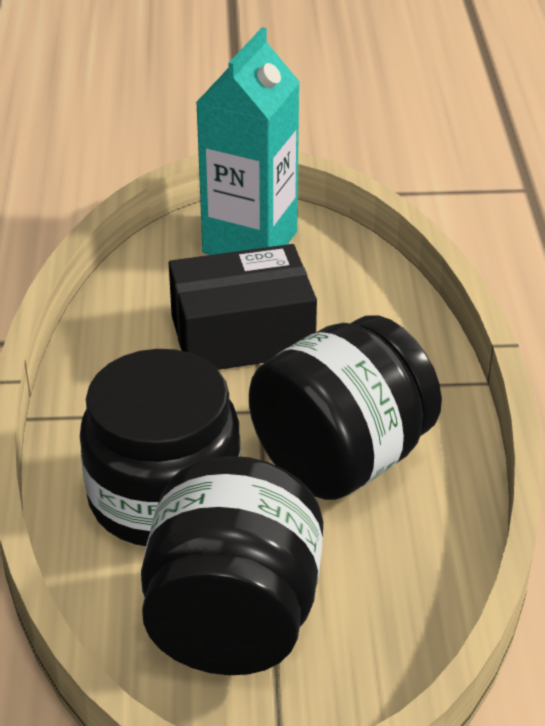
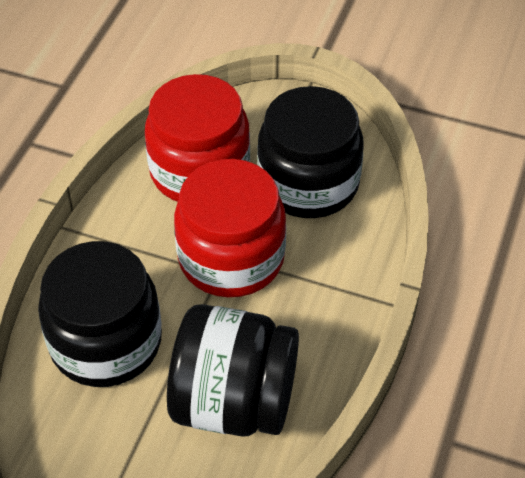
black box: 1 -> 0
red jar: 0 -> 2
turquoise carton: 1 -> 0

